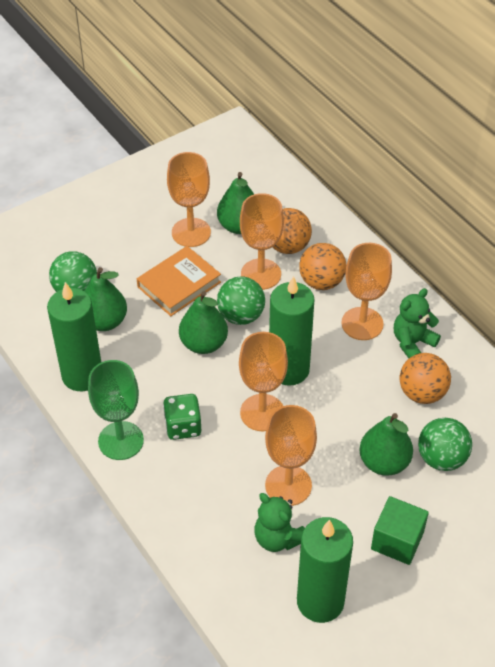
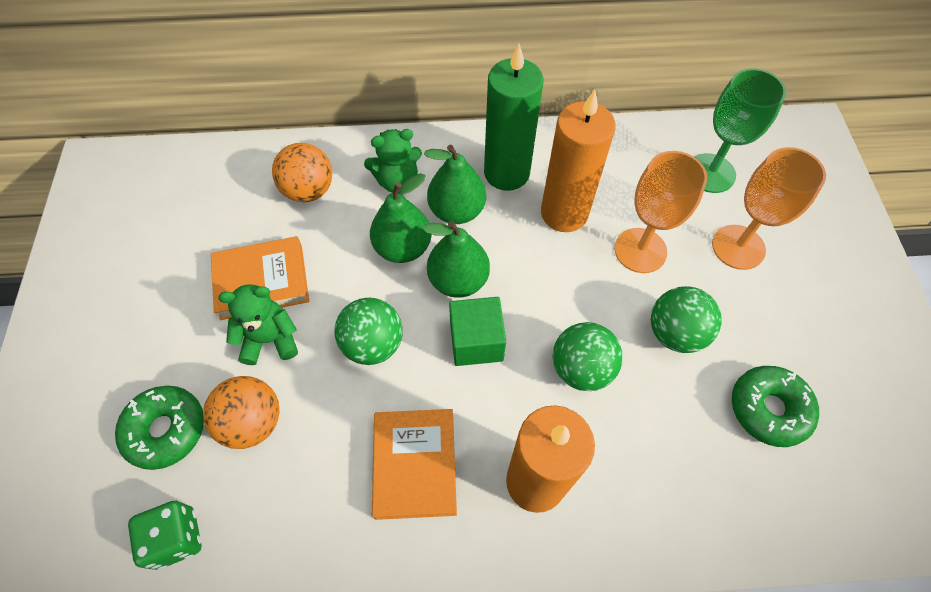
green candle: 3 -> 1
green donut: 0 -> 2
green pear: 4 -> 3
orange ball: 3 -> 2
orange book: 1 -> 2
orange candle: 0 -> 2
orange goblet: 5 -> 2

